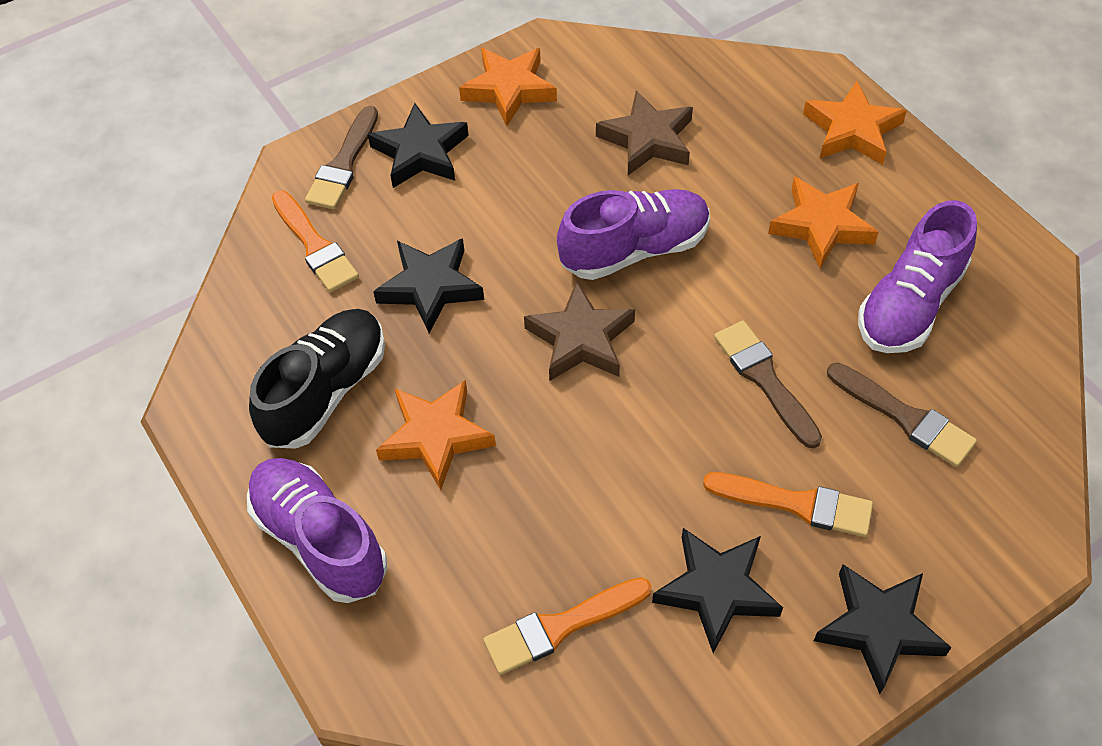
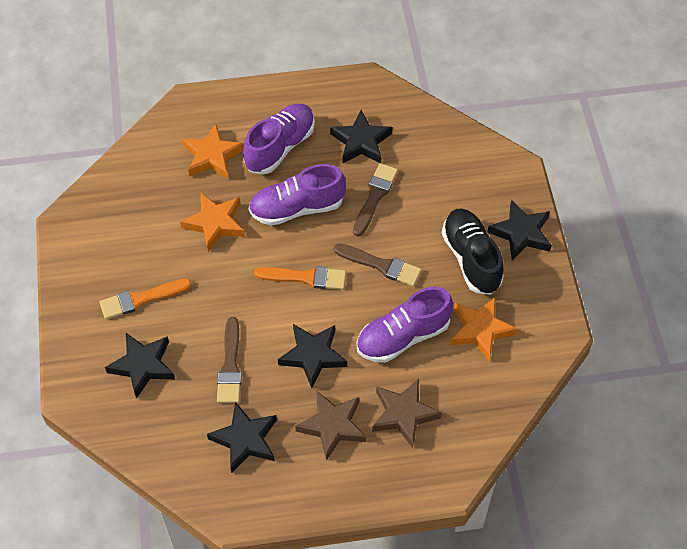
black star: 4 -> 5
orange brush: 3 -> 2
orange star: 4 -> 3

